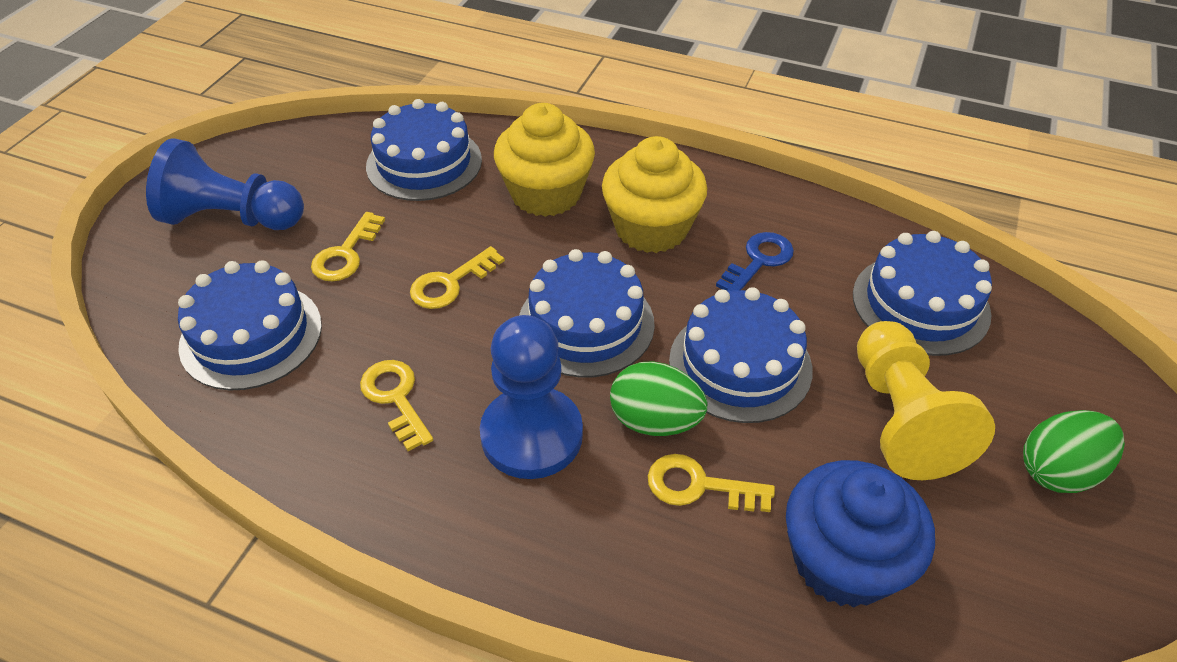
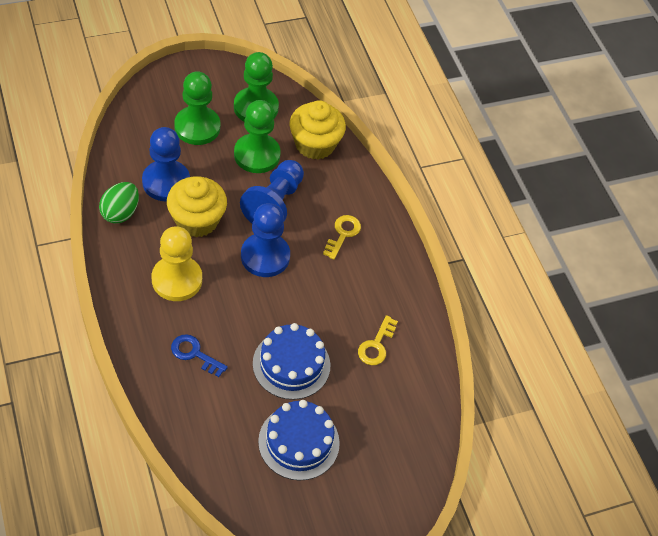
blue cake: 5 -> 2
blue cupcake: 1 -> 0
blue pawn: 2 -> 3
green egg: 2 -> 1
green pawn: 0 -> 3
yellow key: 4 -> 2

